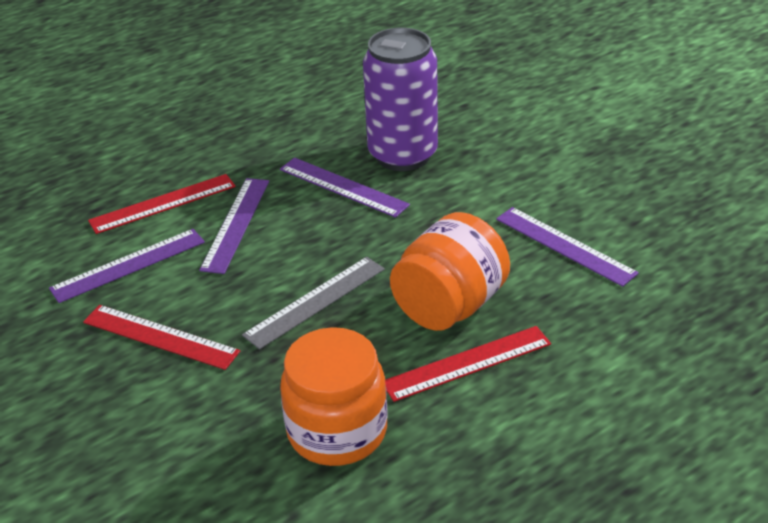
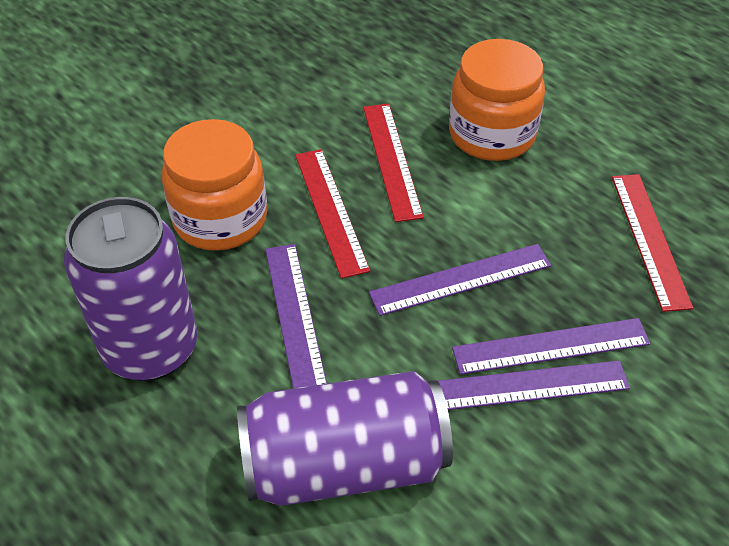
grey ruler: 1 -> 0
purple can: 1 -> 2

